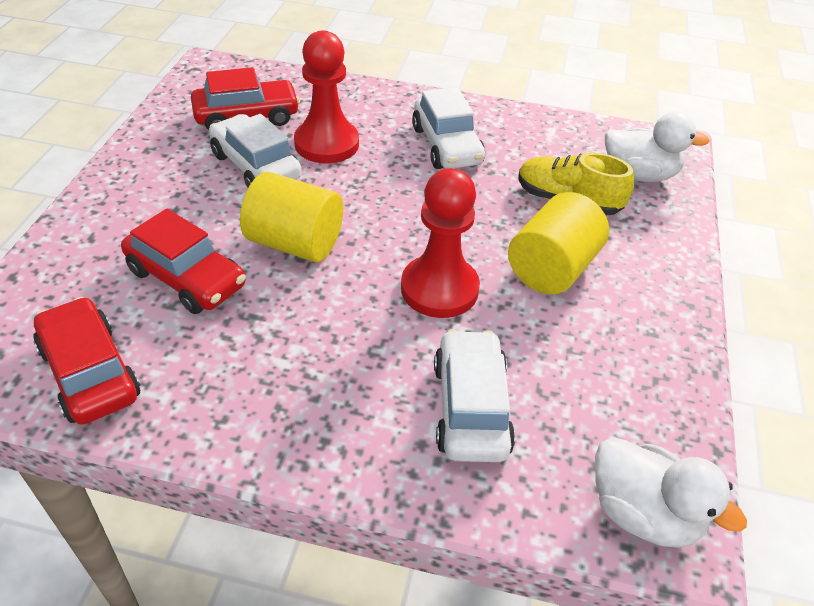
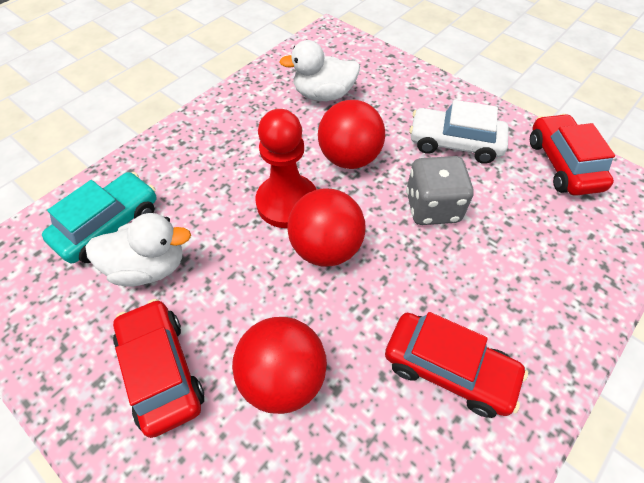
grey dice: 0 -> 1
red ball: 0 -> 3
red pawn: 2 -> 1
turquoise car: 0 -> 1
white car: 3 -> 1
yellow cylinder: 2 -> 0
yellow shoe: 1 -> 0

